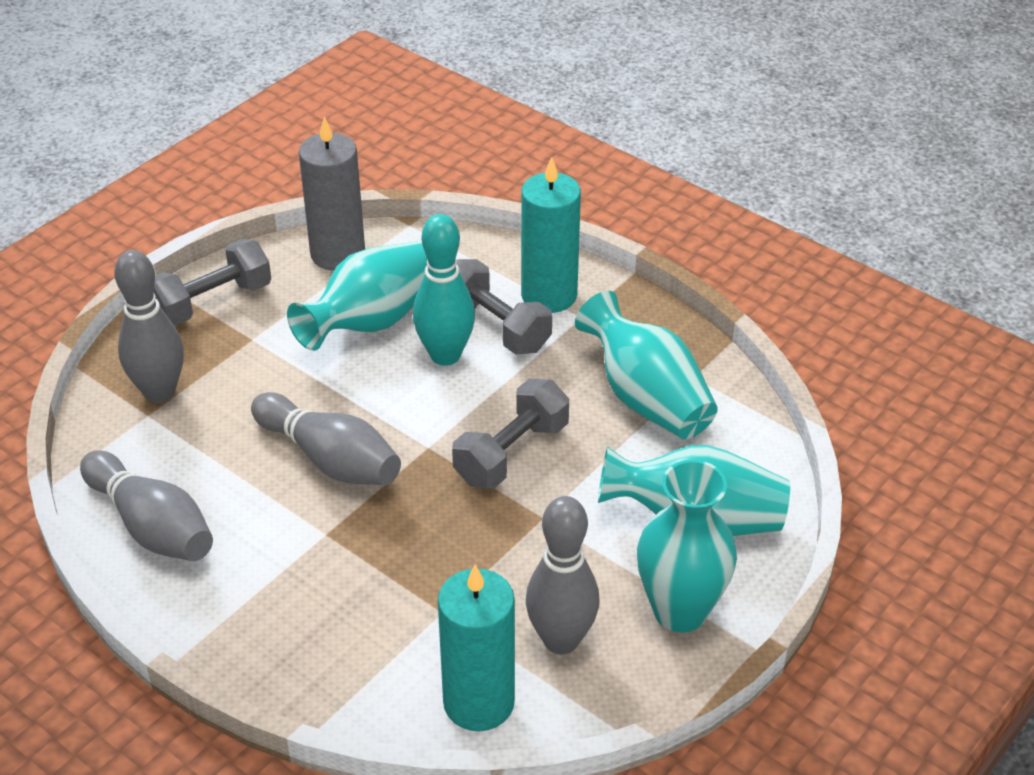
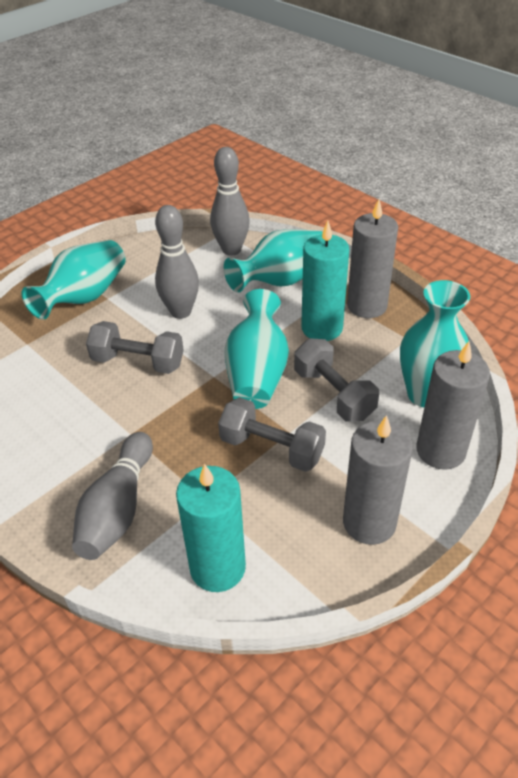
grey bowling pin: 4 -> 3
grey candle: 1 -> 3
turquoise bowling pin: 1 -> 0

